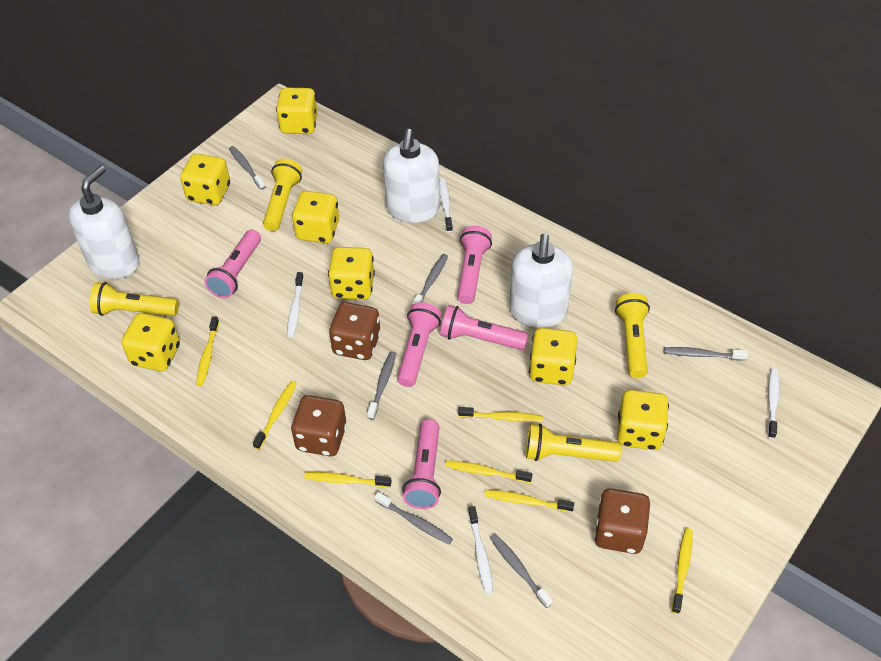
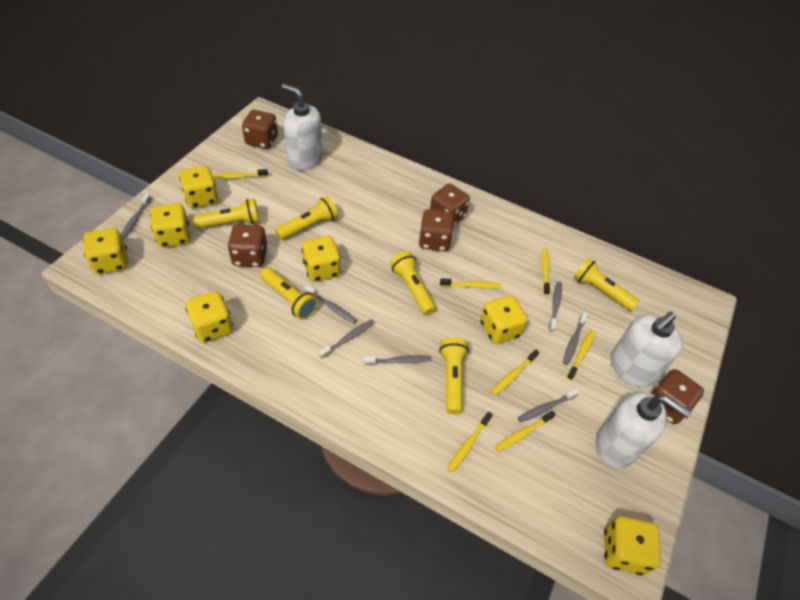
brown dice: 3 -> 5
grey toothbrush: 6 -> 7
pink flashlight: 5 -> 0
white toothbrush: 4 -> 0
yellow flashlight: 4 -> 6

